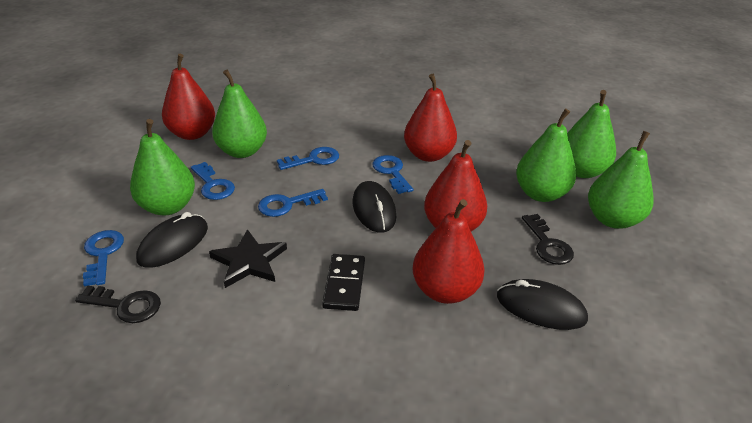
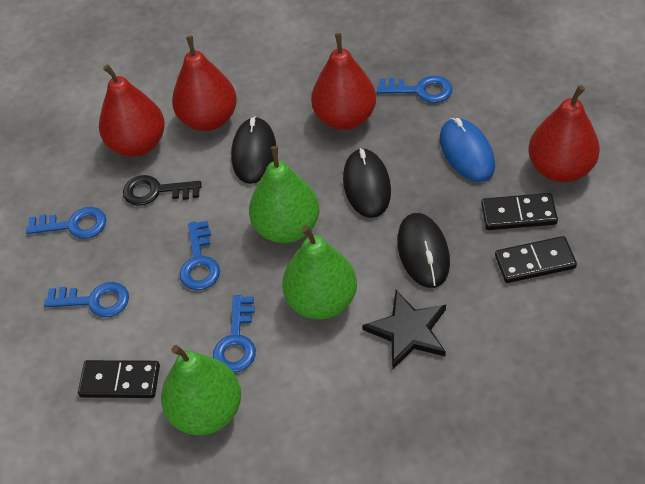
black domino: 1 -> 3
black key: 2 -> 1
blue mouse: 0 -> 1
green pear: 5 -> 3

